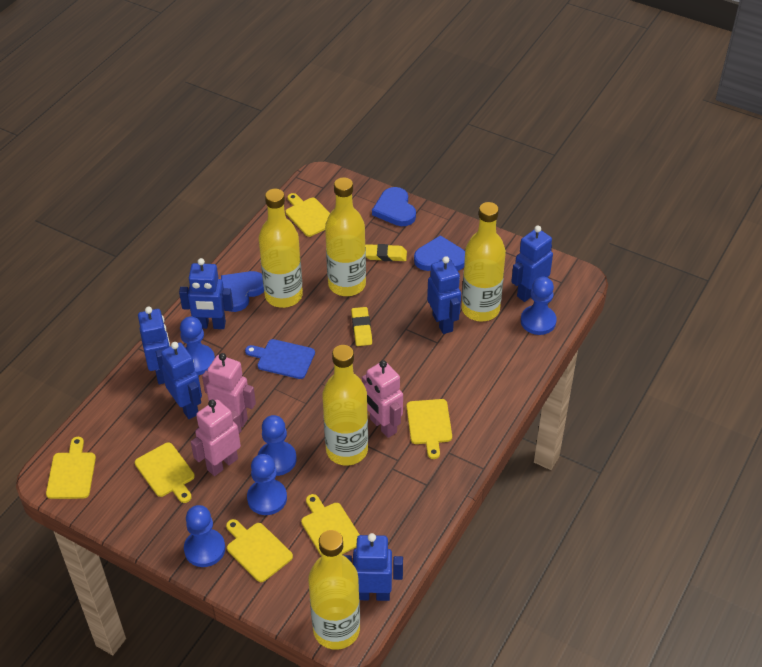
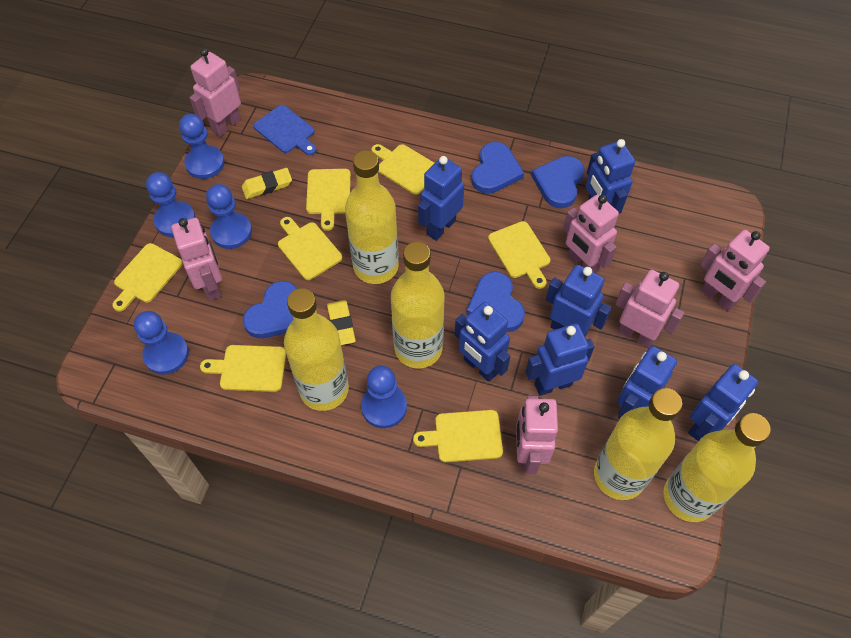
blue heart: 3 -> 4
blue robot: 6 -> 7
pink robot: 3 -> 6
yellow cutting board: 6 -> 7

